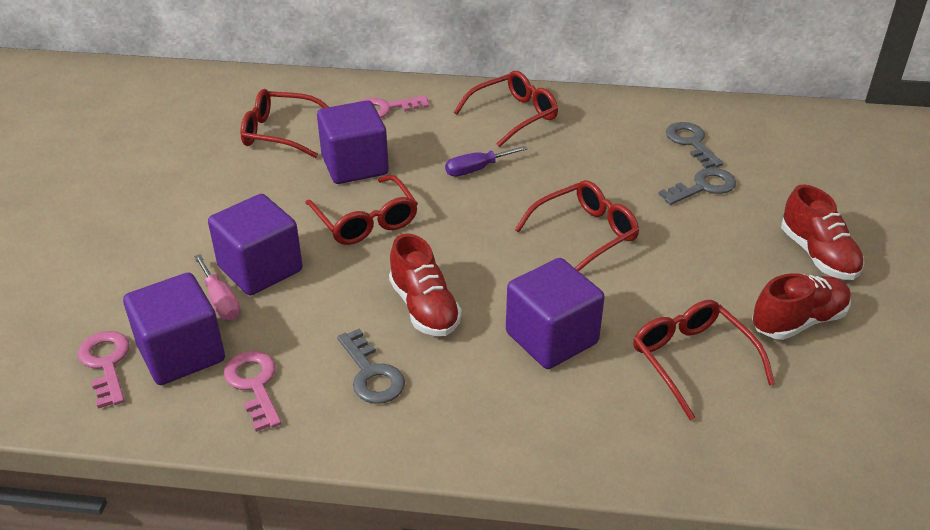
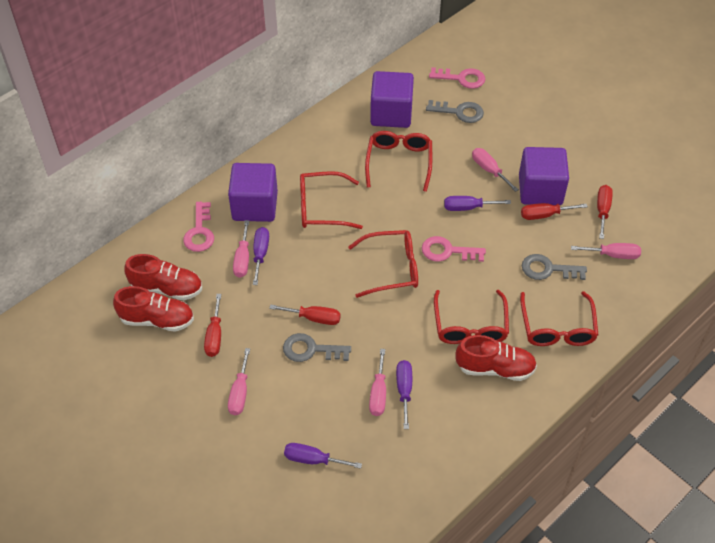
pink screwdriver: 1 -> 5
purple cube: 4 -> 3
purple screwdriver: 1 -> 4
red screwdriver: 0 -> 4

